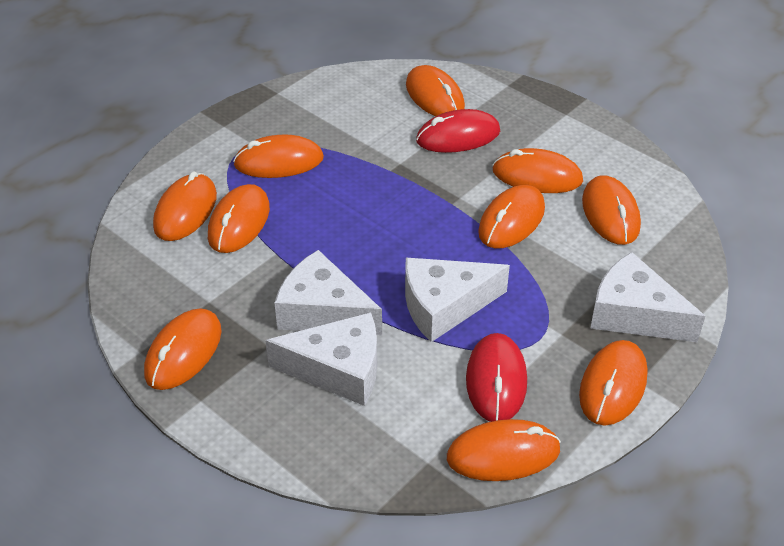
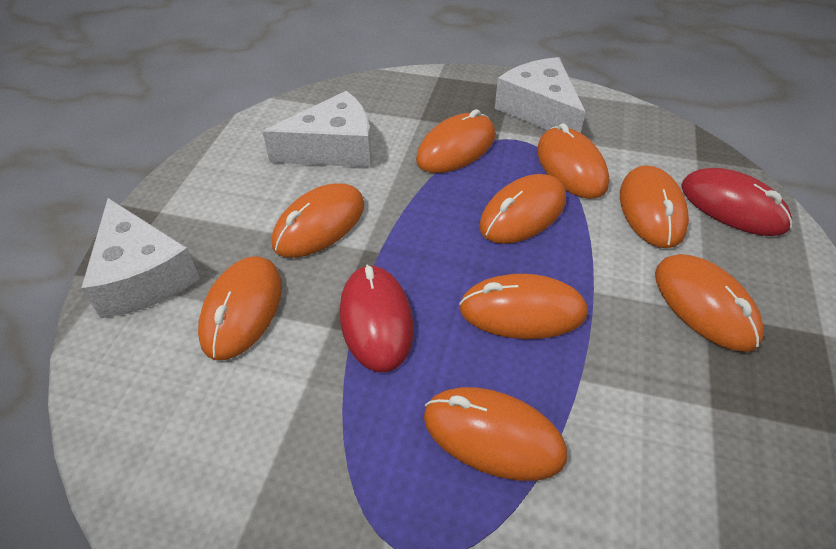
orange mouse: 10 -> 9
white cheese: 4 -> 3

